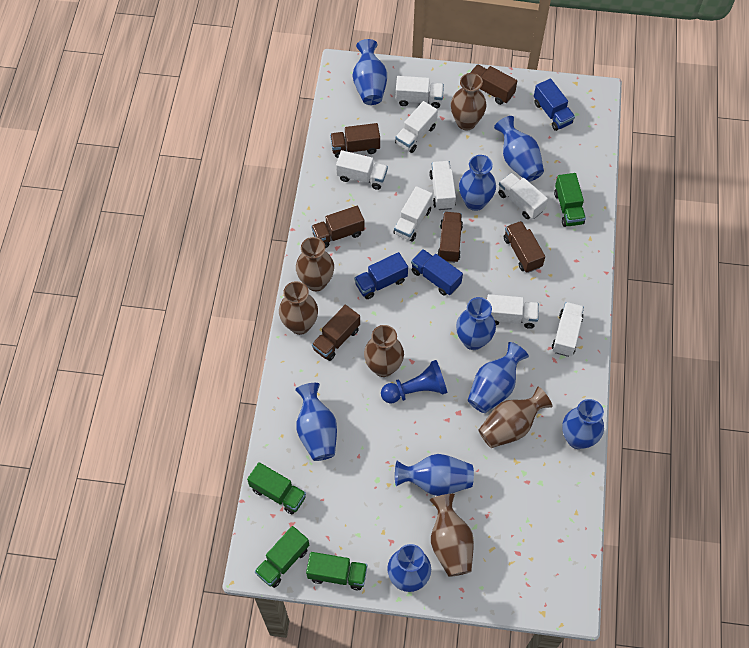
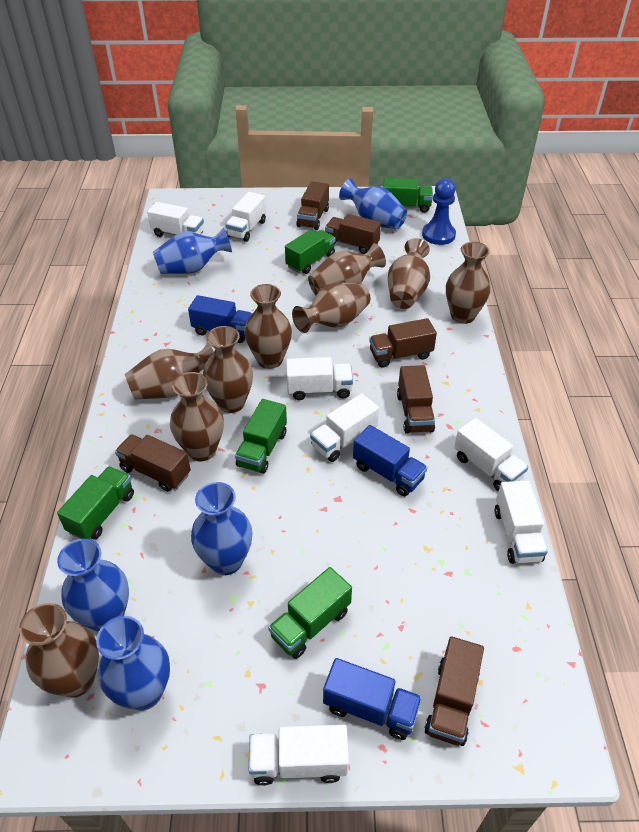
blue vase: 9 -> 5
brown vase: 6 -> 9
green truck: 4 -> 5
white truck: 8 -> 7

